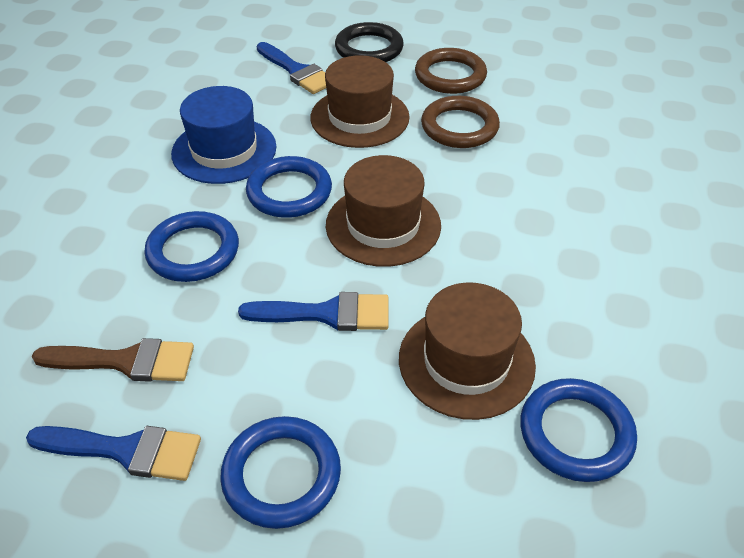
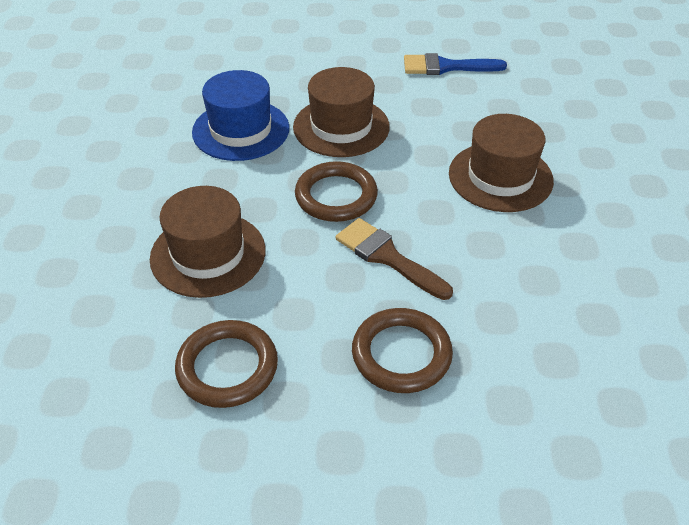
black ring: 1 -> 0
blue brush: 3 -> 1
blue ring: 4 -> 0
brown ring: 2 -> 3

